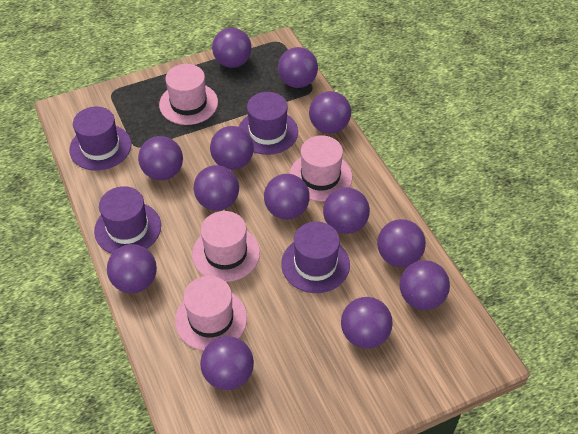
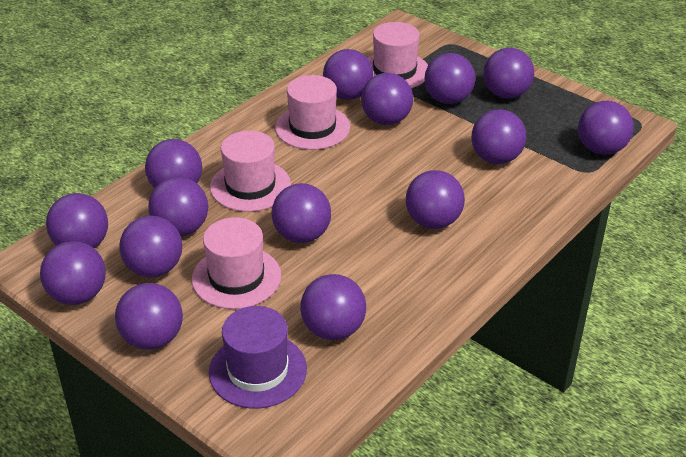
purple ball: 13 -> 15
purple hat: 4 -> 1

